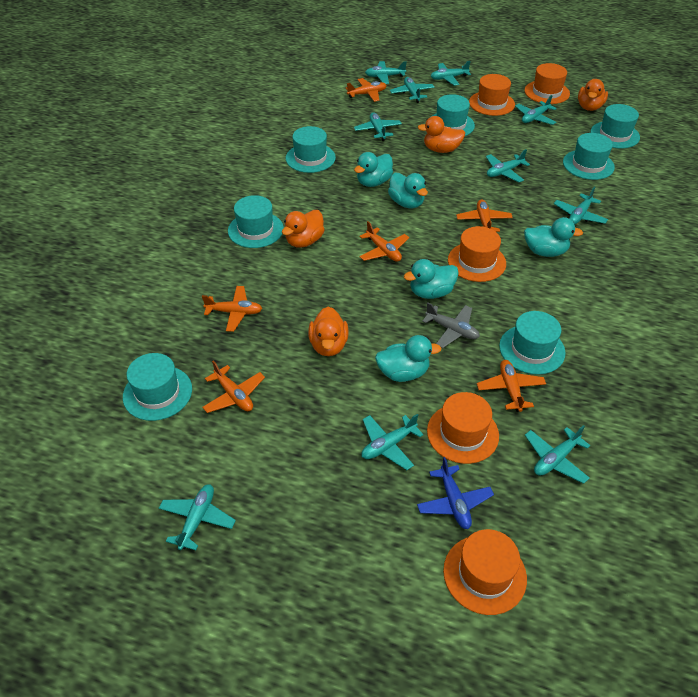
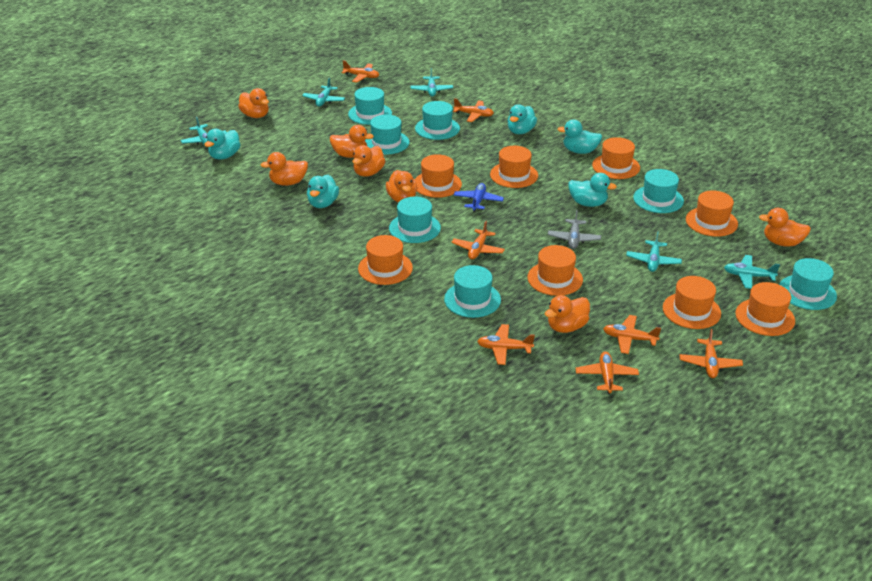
orange duck: 4 -> 7
orange hat: 5 -> 8
orange plane: 6 -> 7
turquoise plane: 10 -> 5

